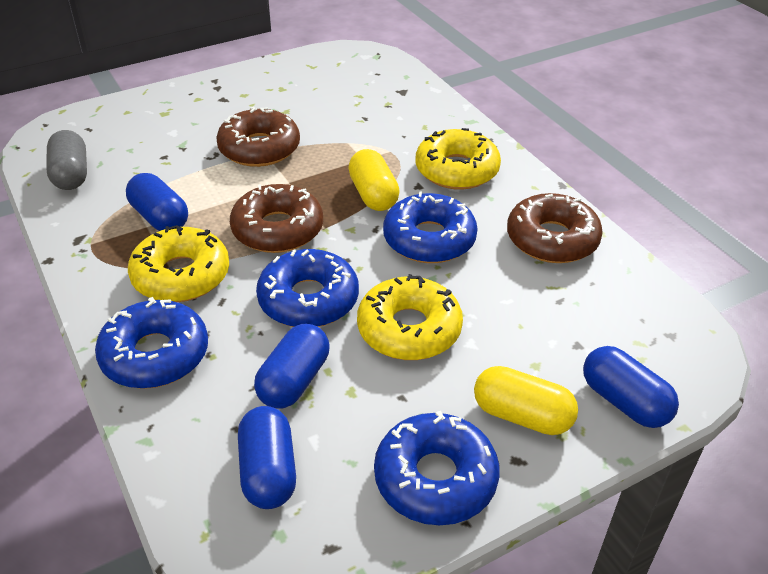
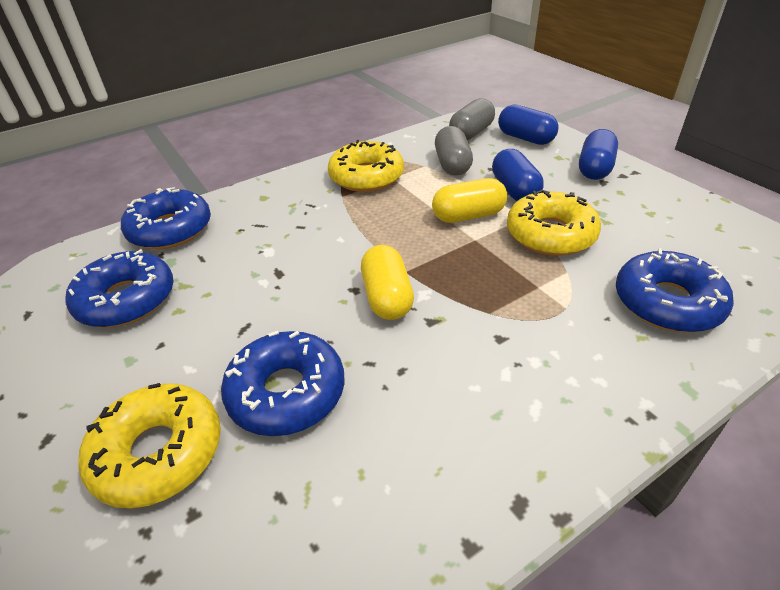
blue capsule: 4 -> 3
brown donut: 3 -> 0
grey capsule: 1 -> 2

